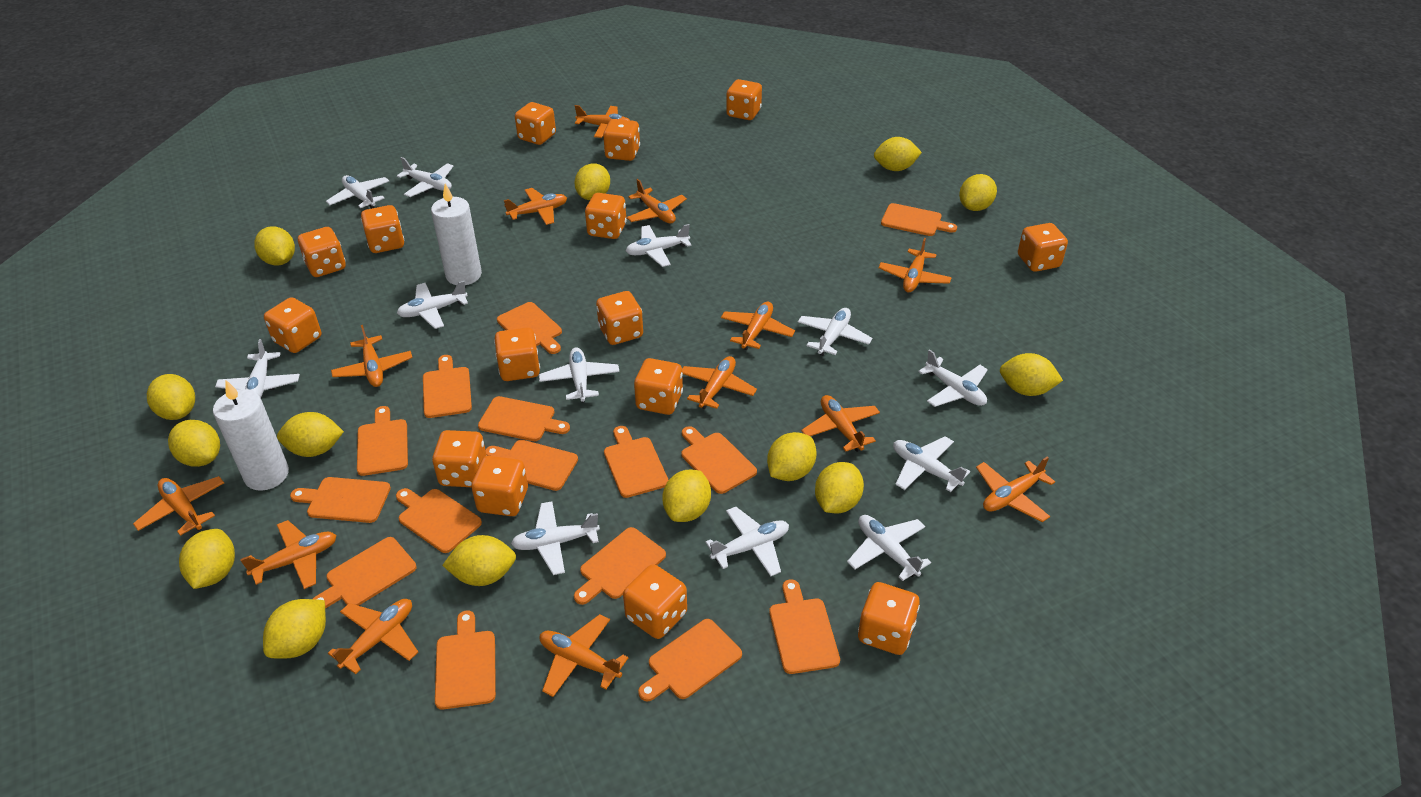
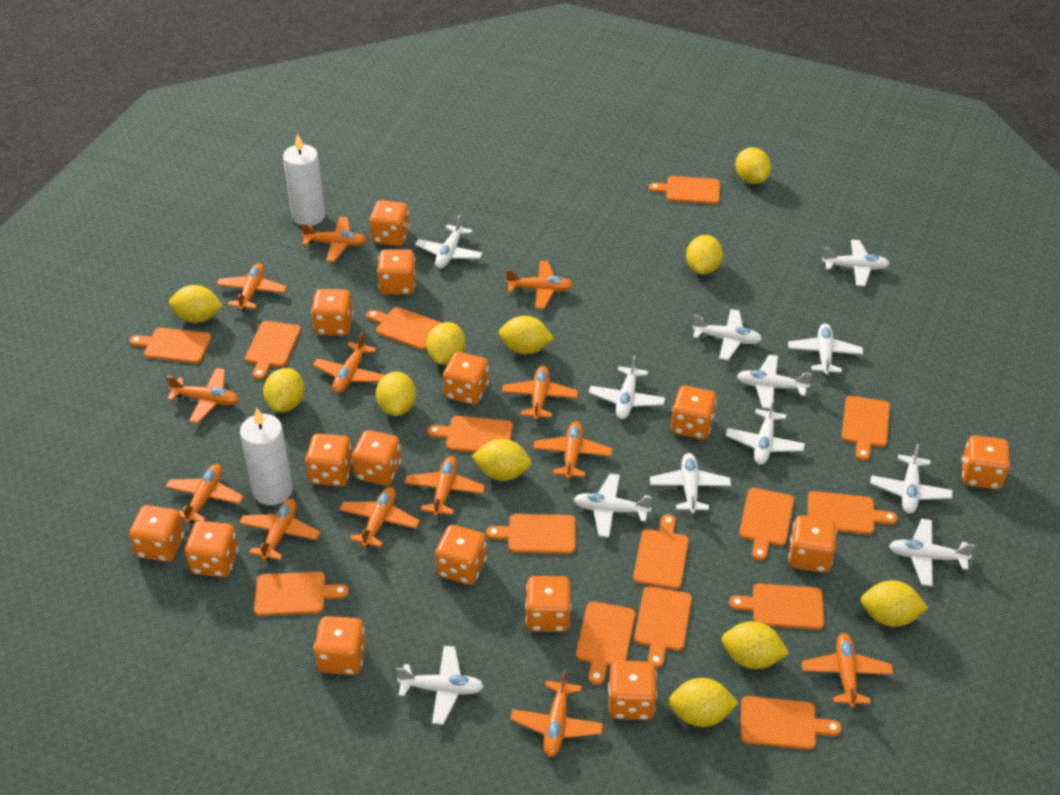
yellow lemon: 14 -> 11

